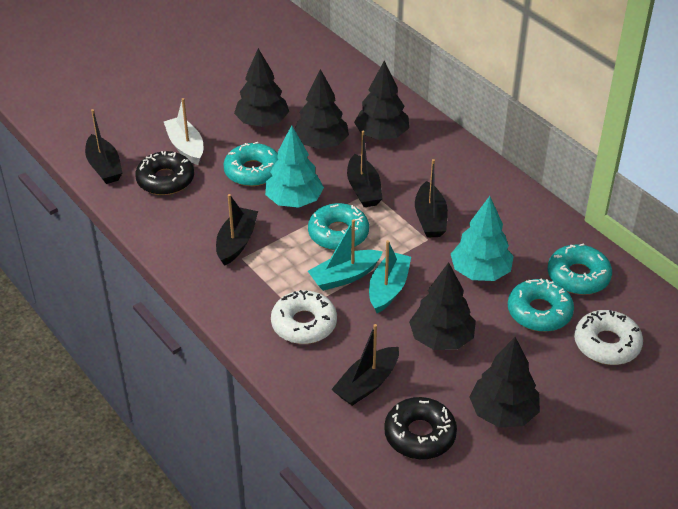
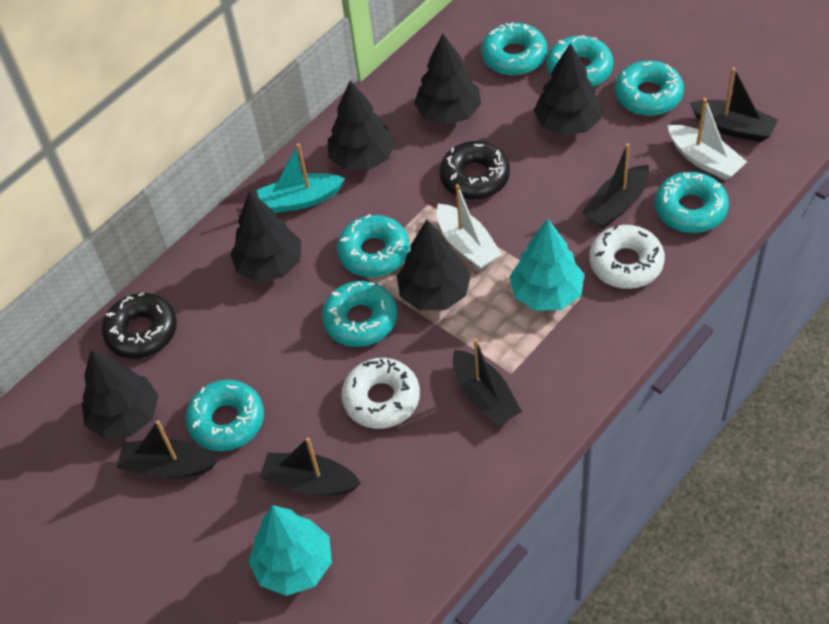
black tree: 5 -> 6
turquoise boat: 2 -> 1
turquoise donut: 4 -> 7
white boat: 1 -> 2

